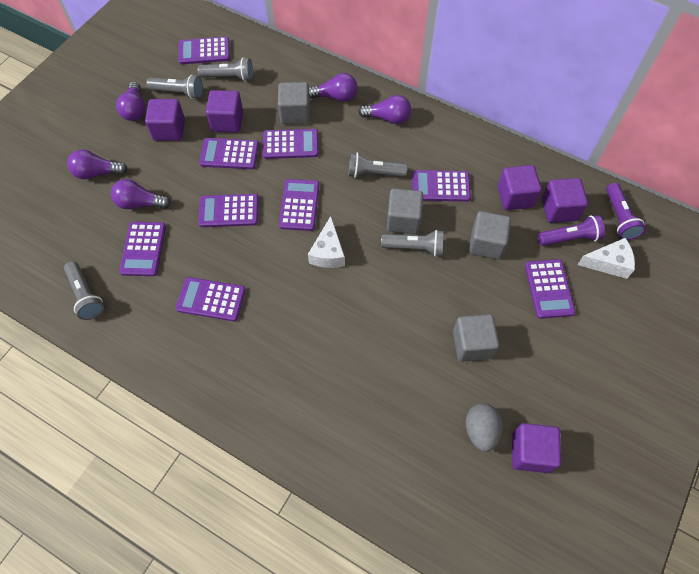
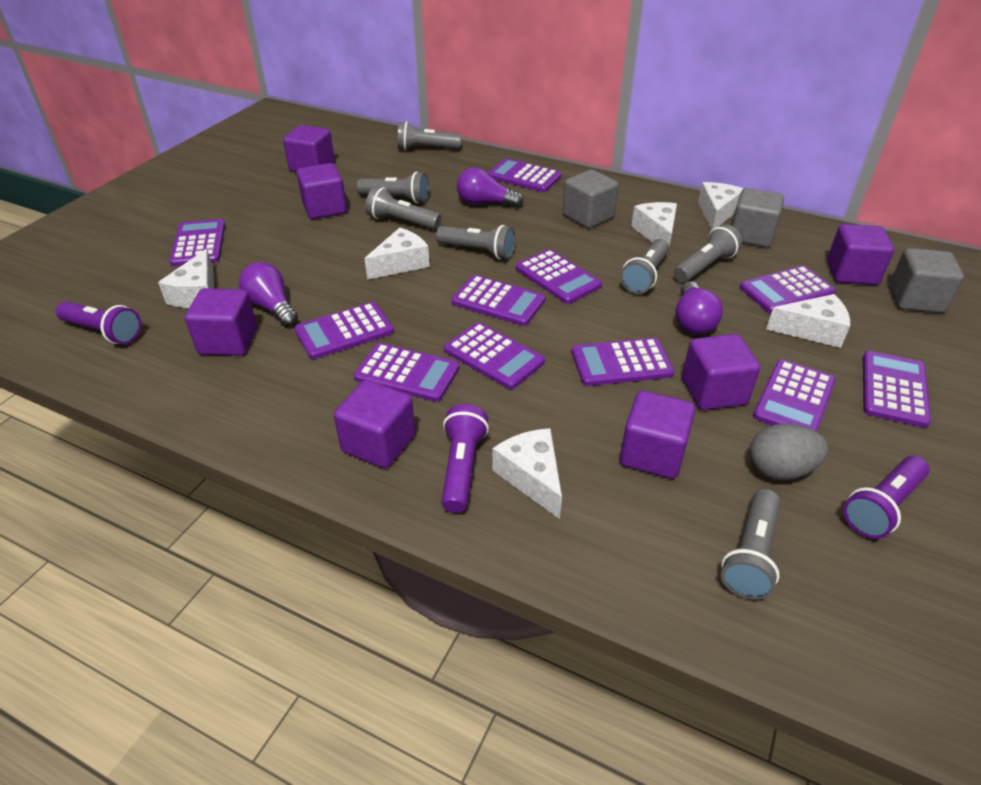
grey cube: 4 -> 3
grey flashlight: 5 -> 7
purple calculator: 9 -> 11
purple cube: 5 -> 7
purple flashlight: 2 -> 3
purple light bulb: 5 -> 3
white cheese: 2 -> 6

